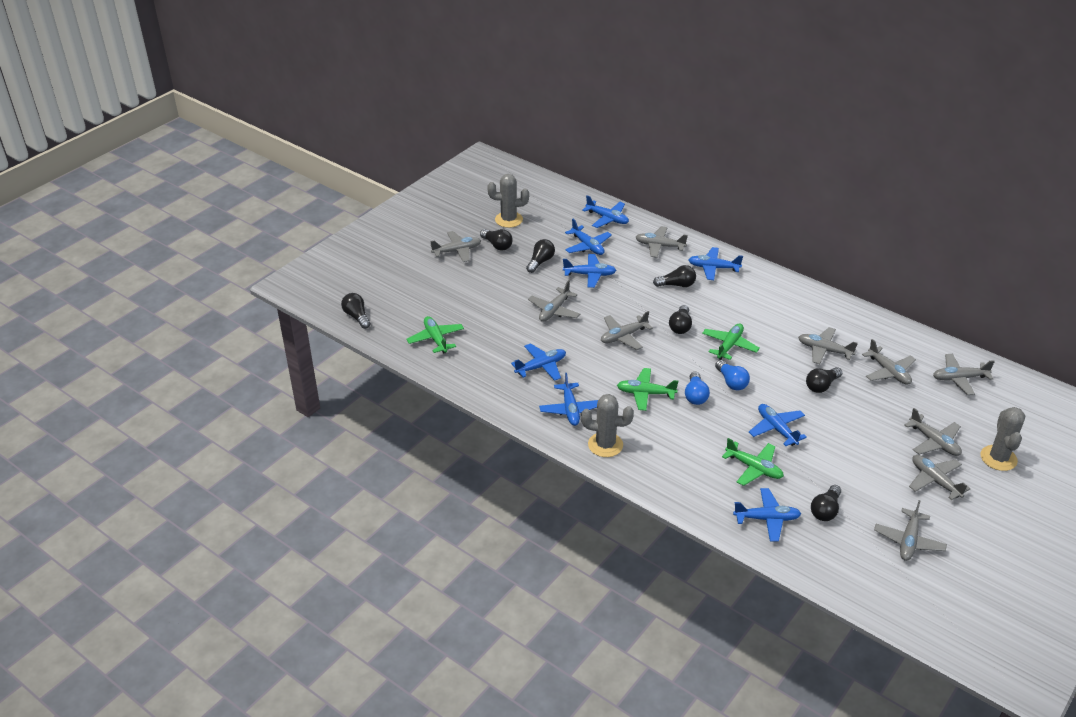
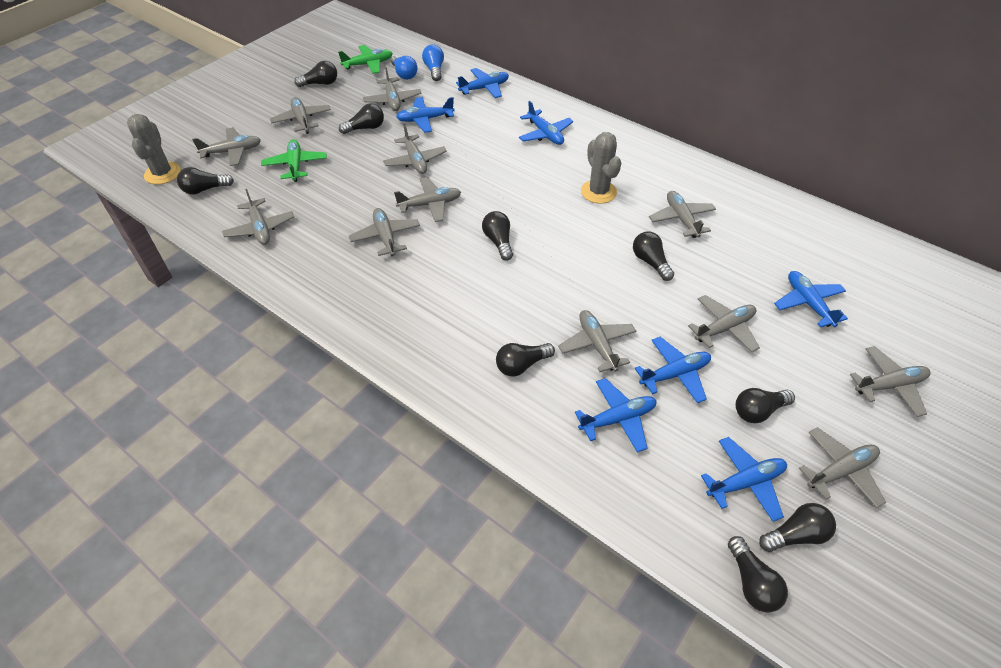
black light bulb: 7 -> 9
blue plane: 8 -> 7
green plane: 4 -> 2
grey cactus: 3 -> 2
grey plane: 10 -> 12

